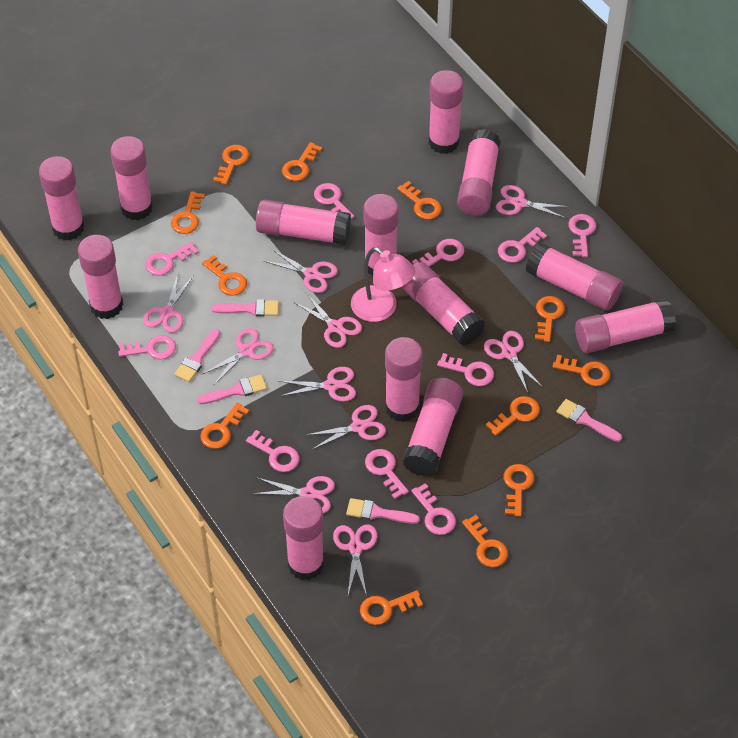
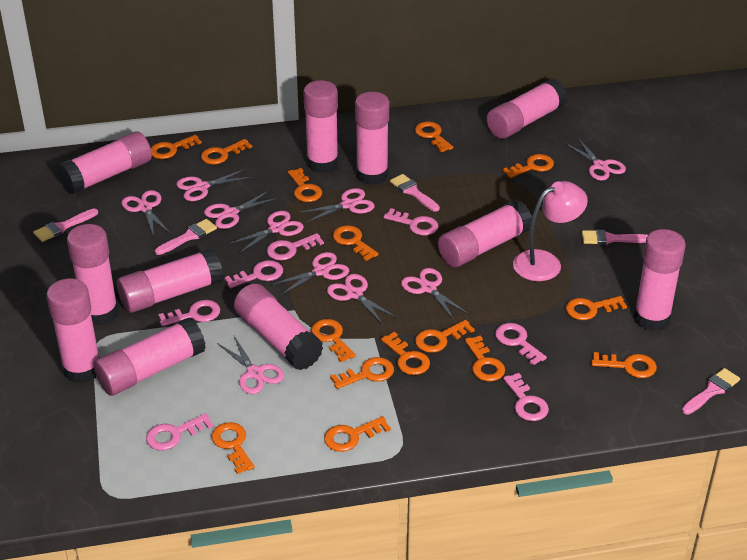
orange key: 12 -> 15
pink glue stick: 13 -> 11
pink key: 10 -> 7

